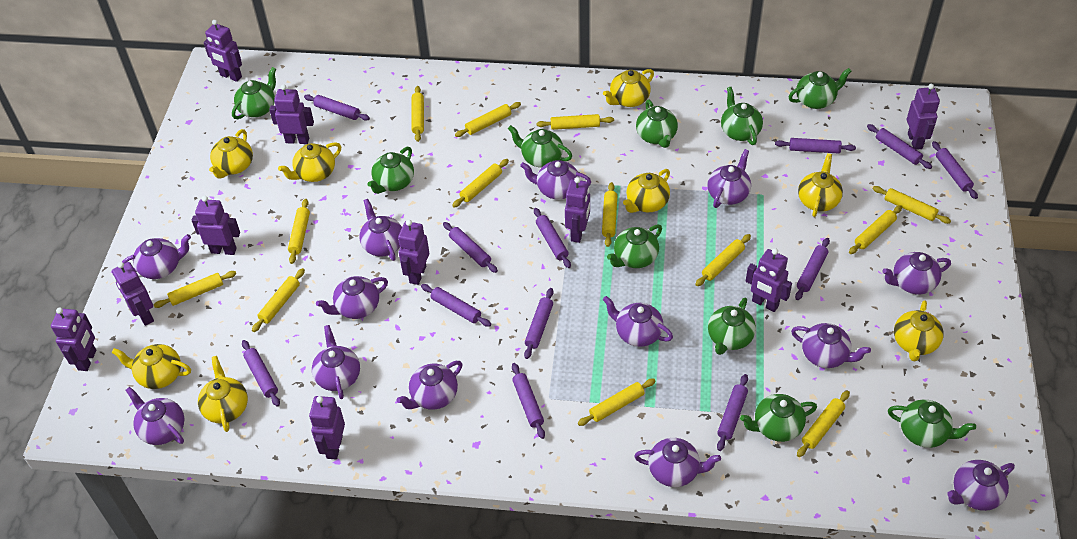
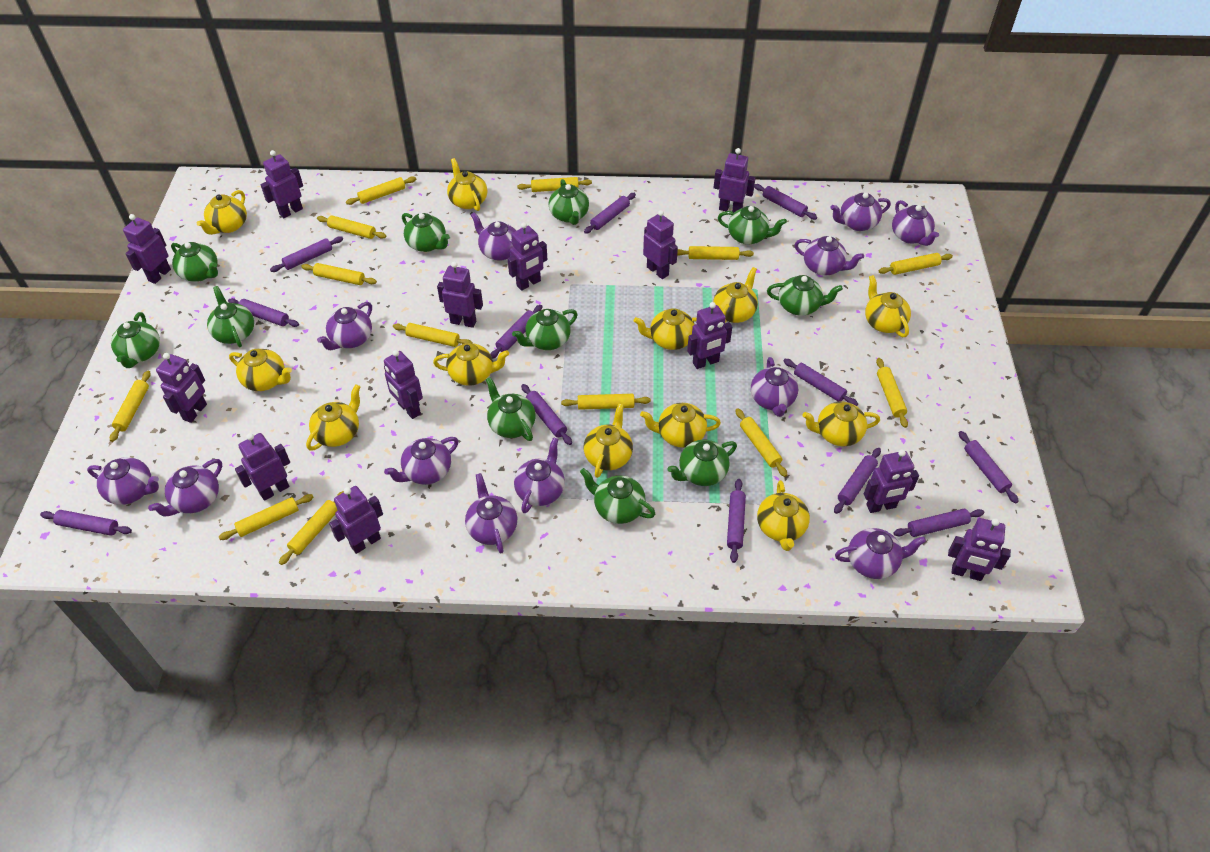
green teapot: 10 -> 11
purple robot: 10 -> 13
purple teapot: 13 -> 12
yellow teapot: 8 -> 12

